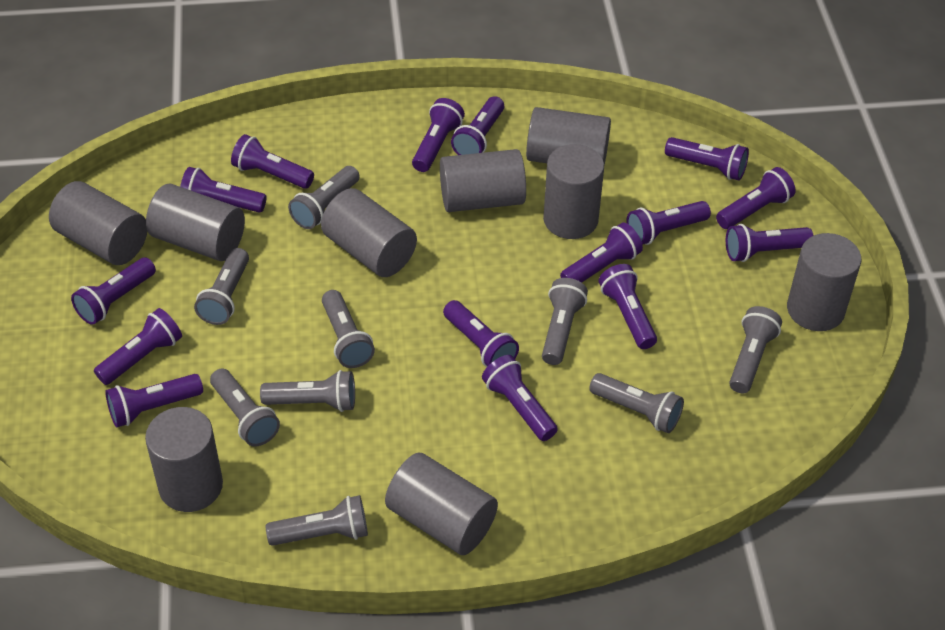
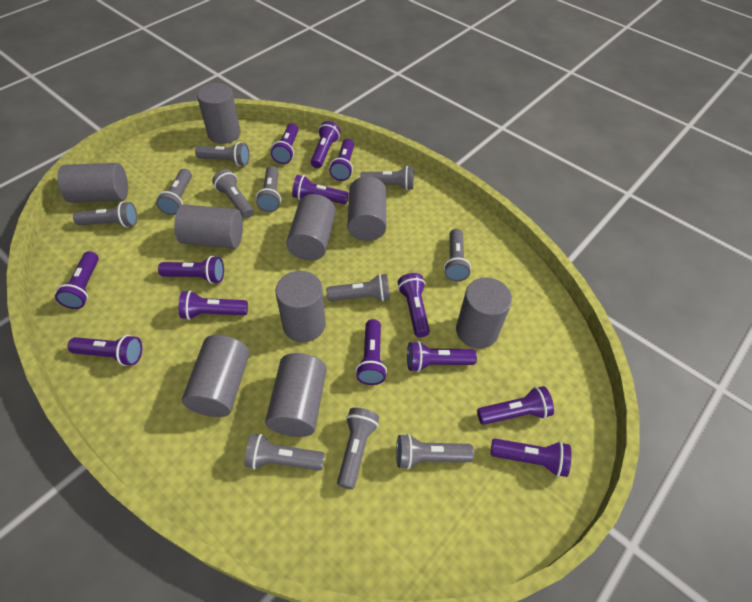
grey flashlight: 9 -> 11
purple flashlight: 15 -> 13

